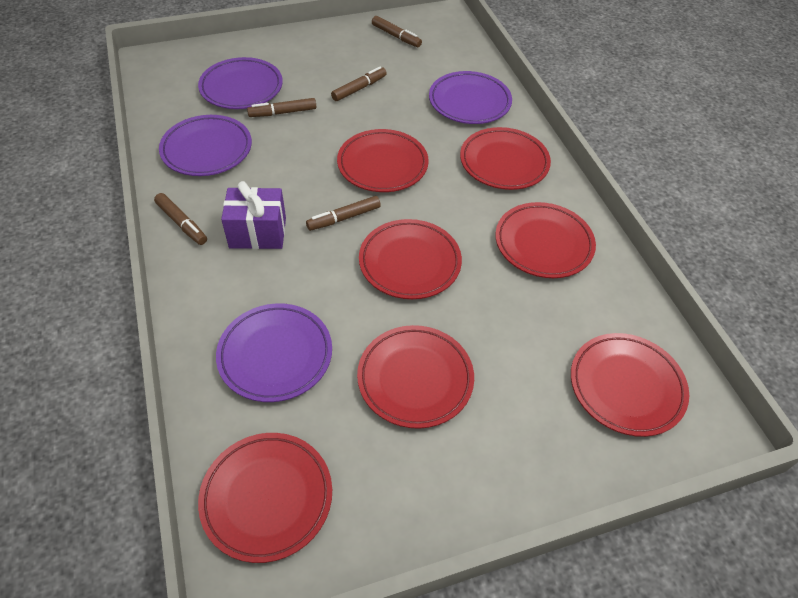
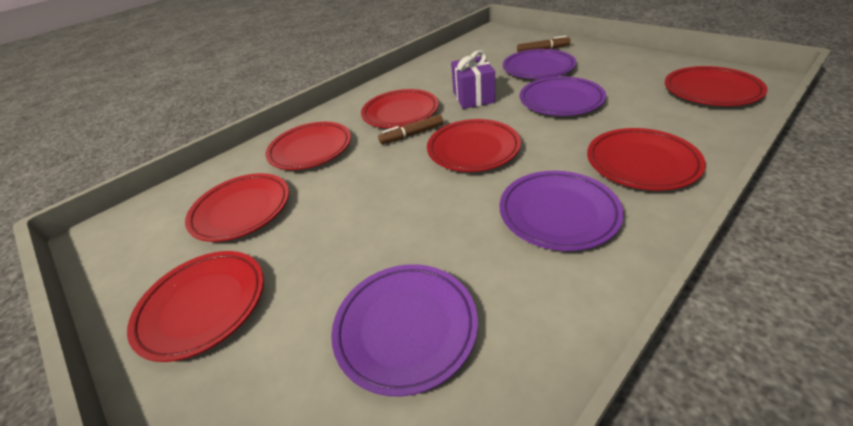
brown marker: 5 -> 2

